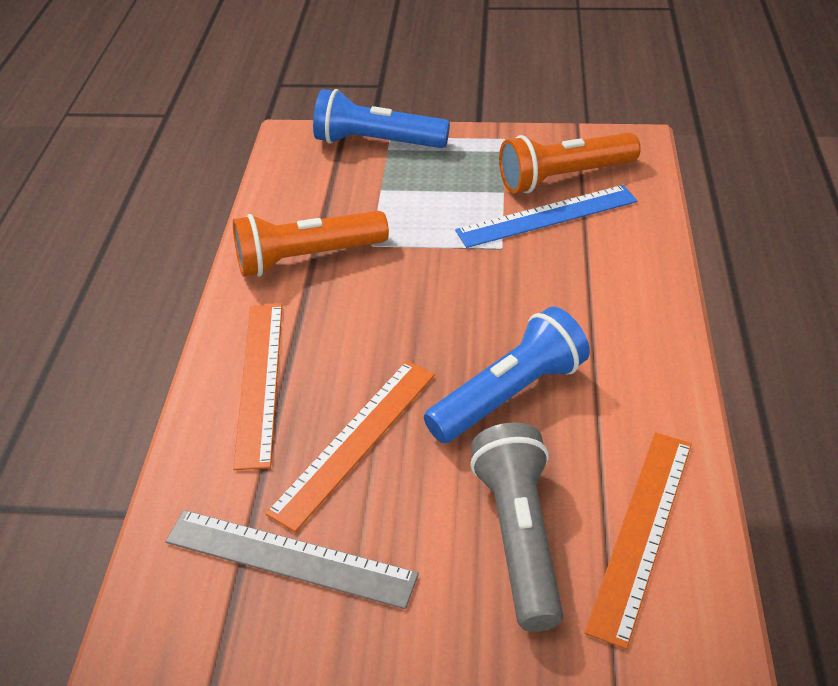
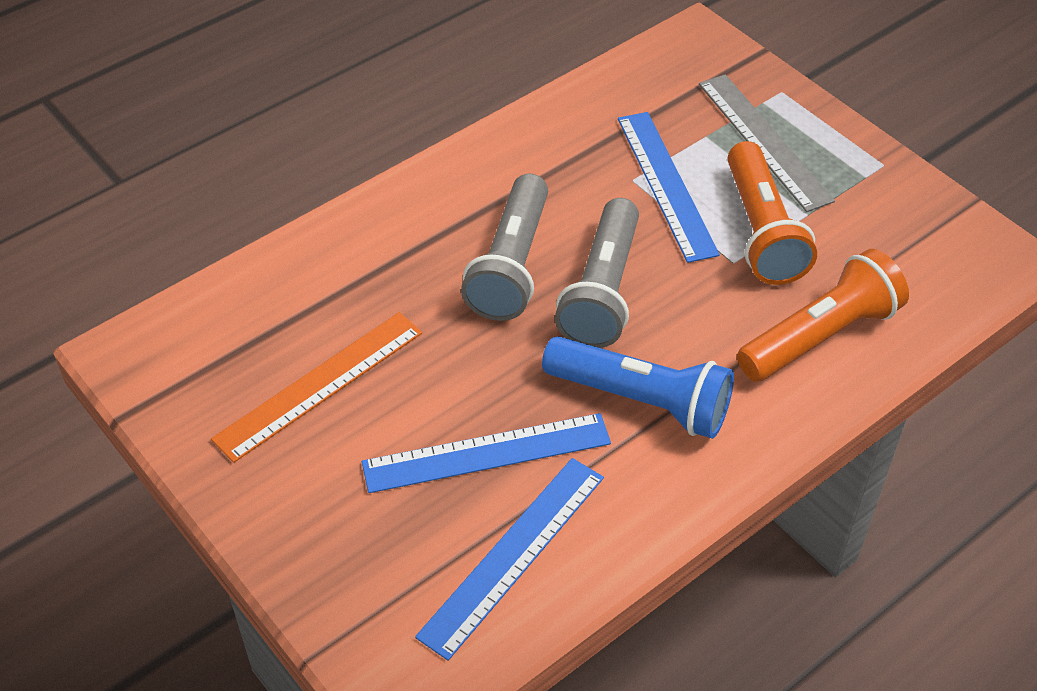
blue flashlight: 2 -> 1
blue ruler: 1 -> 3
grey flashlight: 1 -> 2
orange ruler: 3 -> 1

